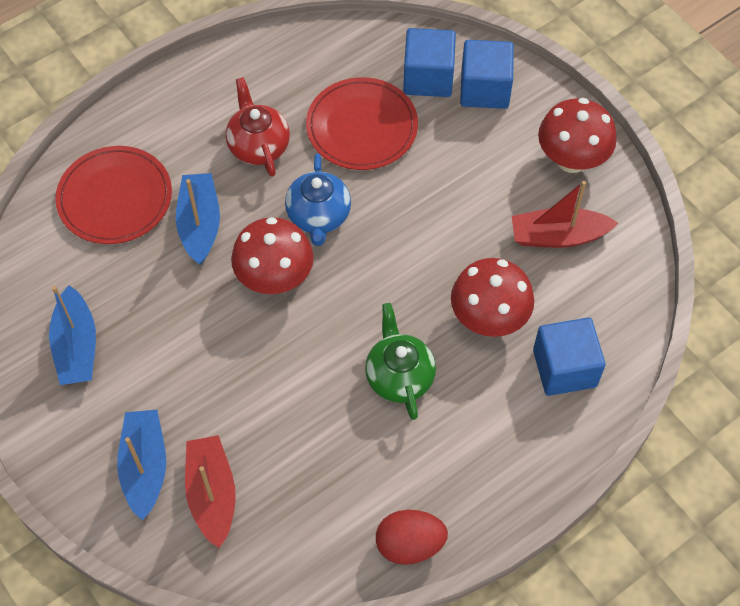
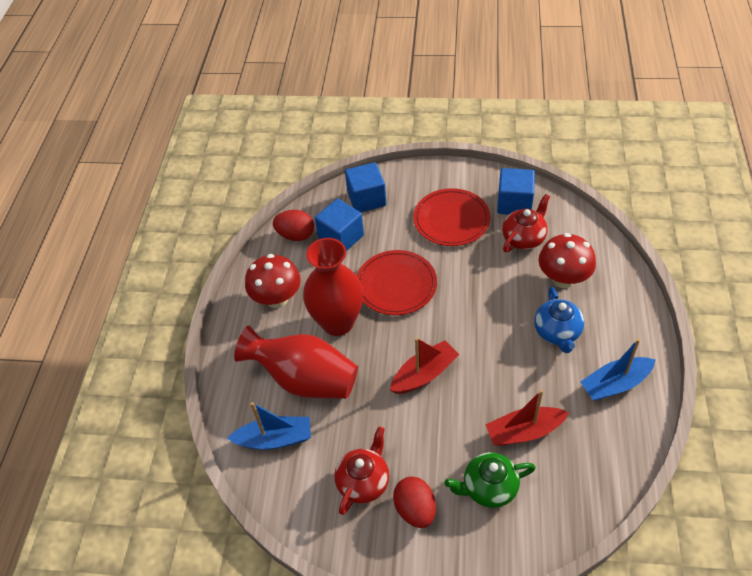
blue boat: 3 -> 2
red egg: 1 -> 2
red mushroom: 3 -> 2
red teapot: 1 -> 2
red vase: 0 -> 2

